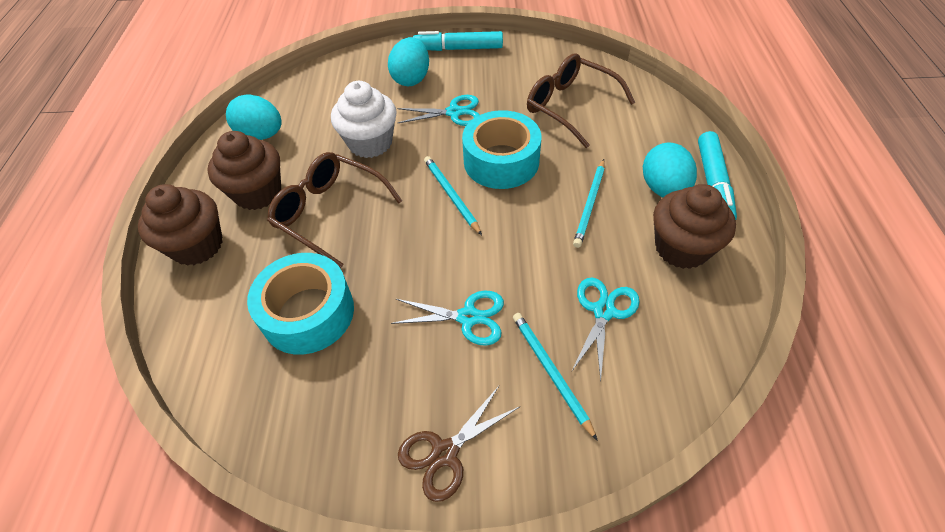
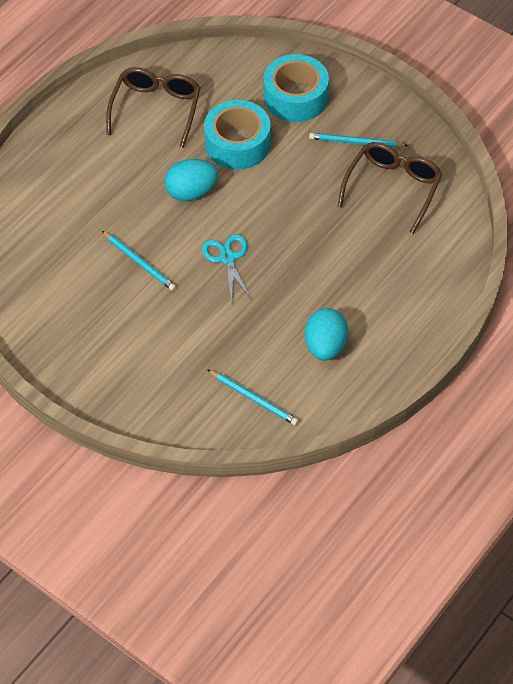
brown cupcake: 3 -> 0
brown scissors: 1 -> 0
turquoise egg: 3 -> 2
turquoise marker: 2 -> 0
turquoise scissors: 3 -> 1
white cupcake: 1 -> 0

